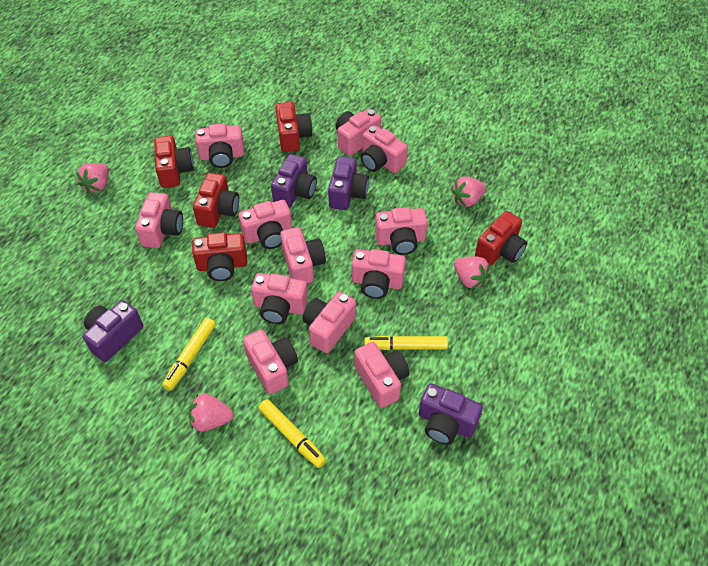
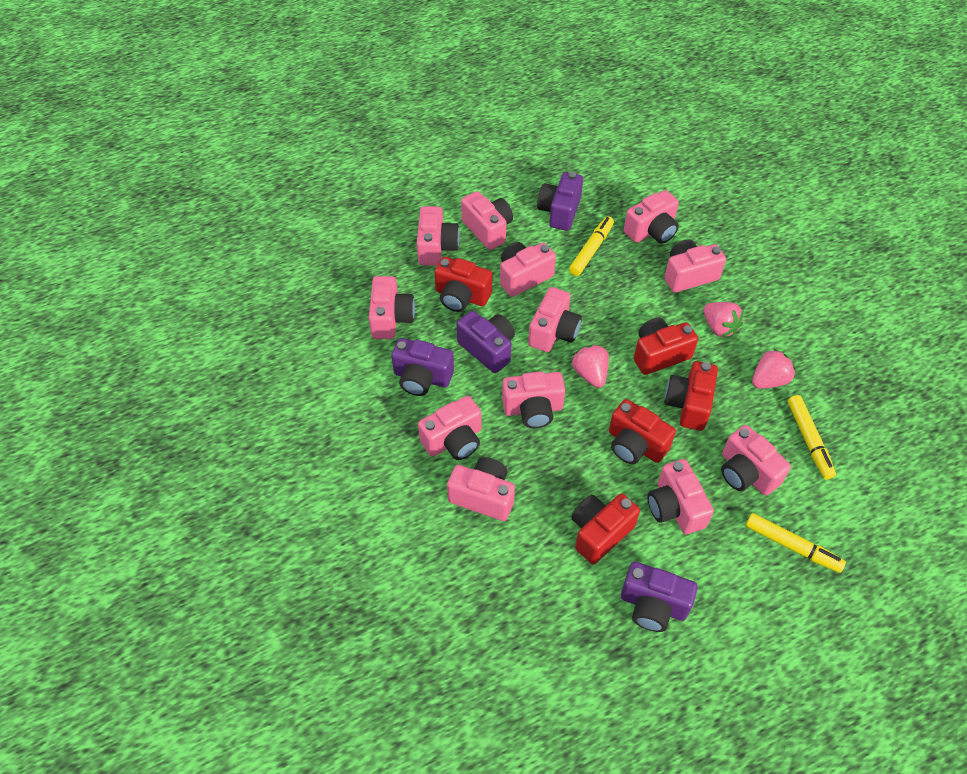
pink strawberry: 4 -> 3

